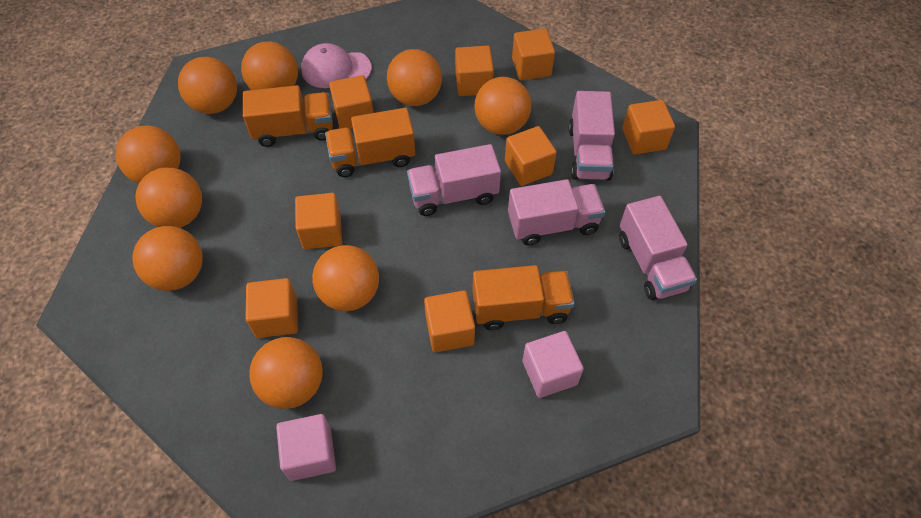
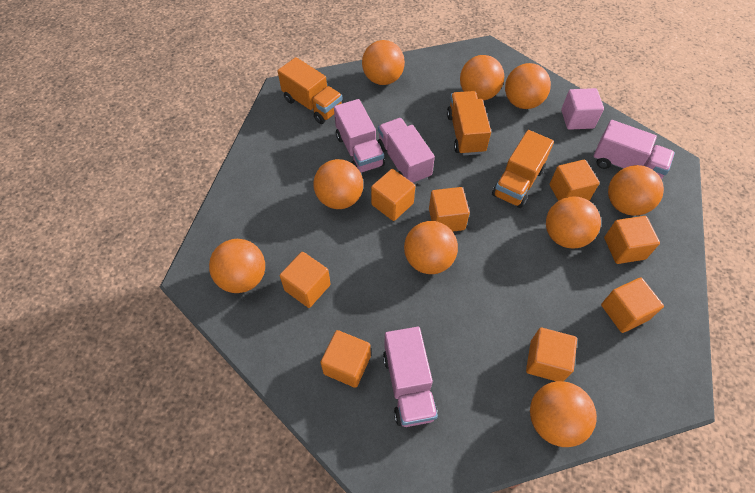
pink cap: 1 -> 0
pink cube: 2 -> 1

